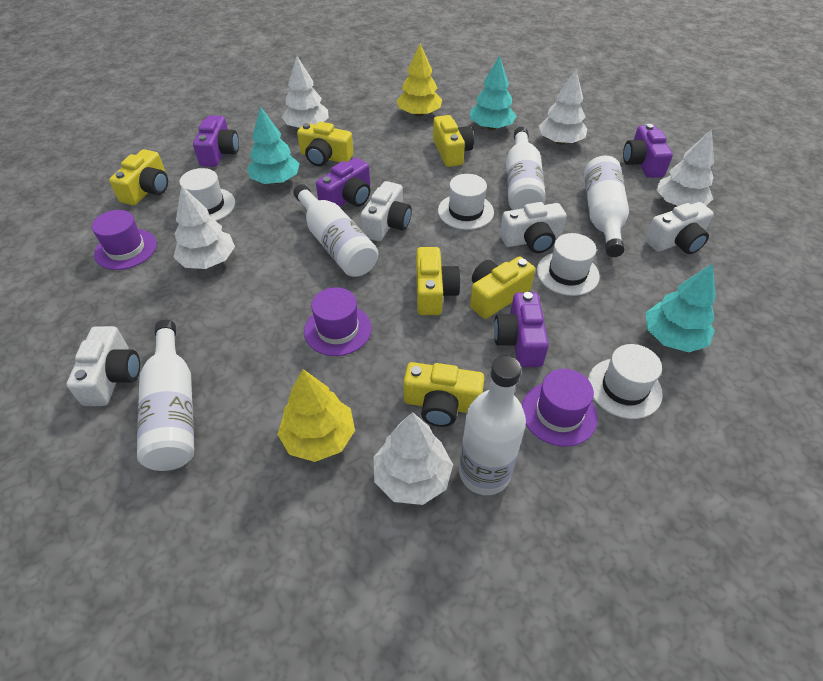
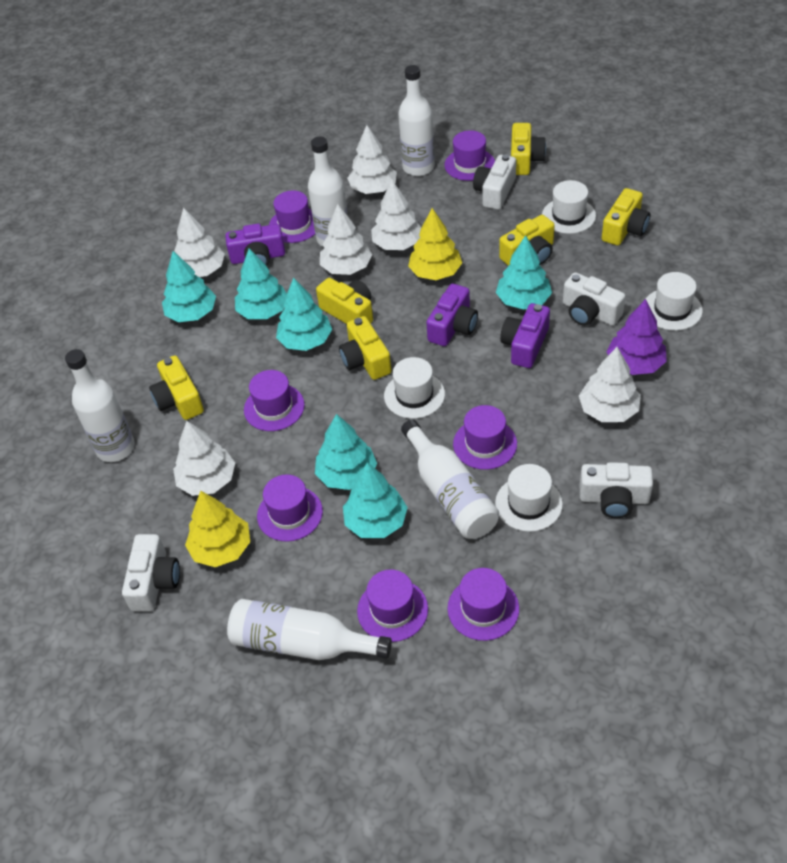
purple camera: 4 -> 3
purple hat: 3 -> 7
purple tree: 0 -> 1
turquoise tree: 3 -> 6
white tree: 5 -> 6

